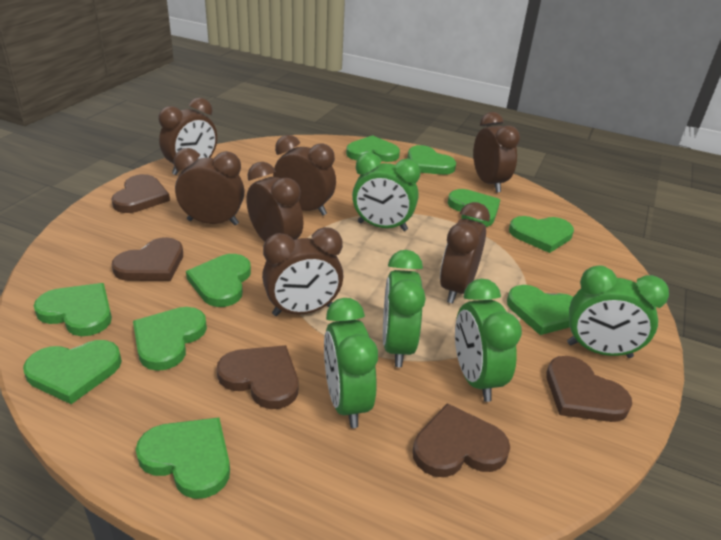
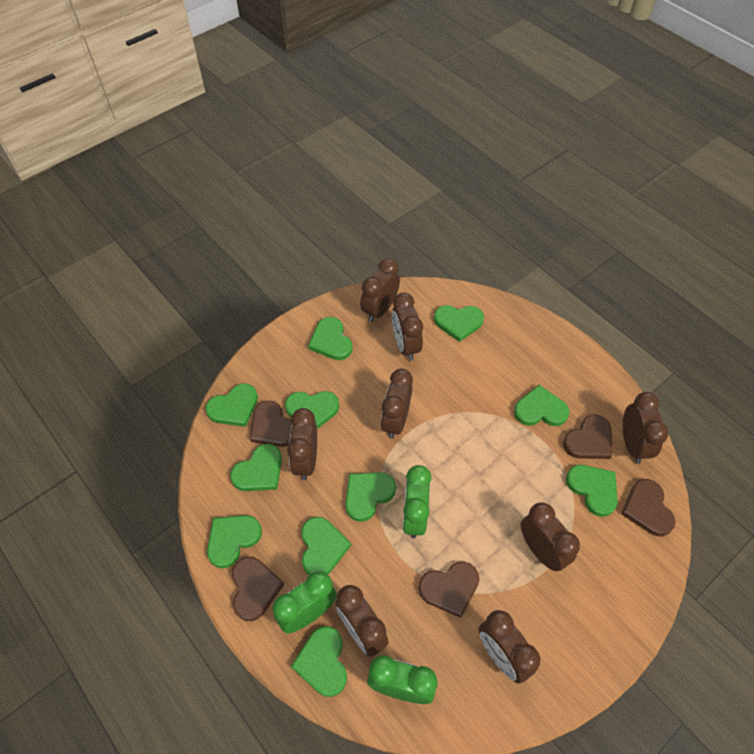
brown clock: 7 -> 8
green clock: 5 -> 3
green heart: 10 -> 11

